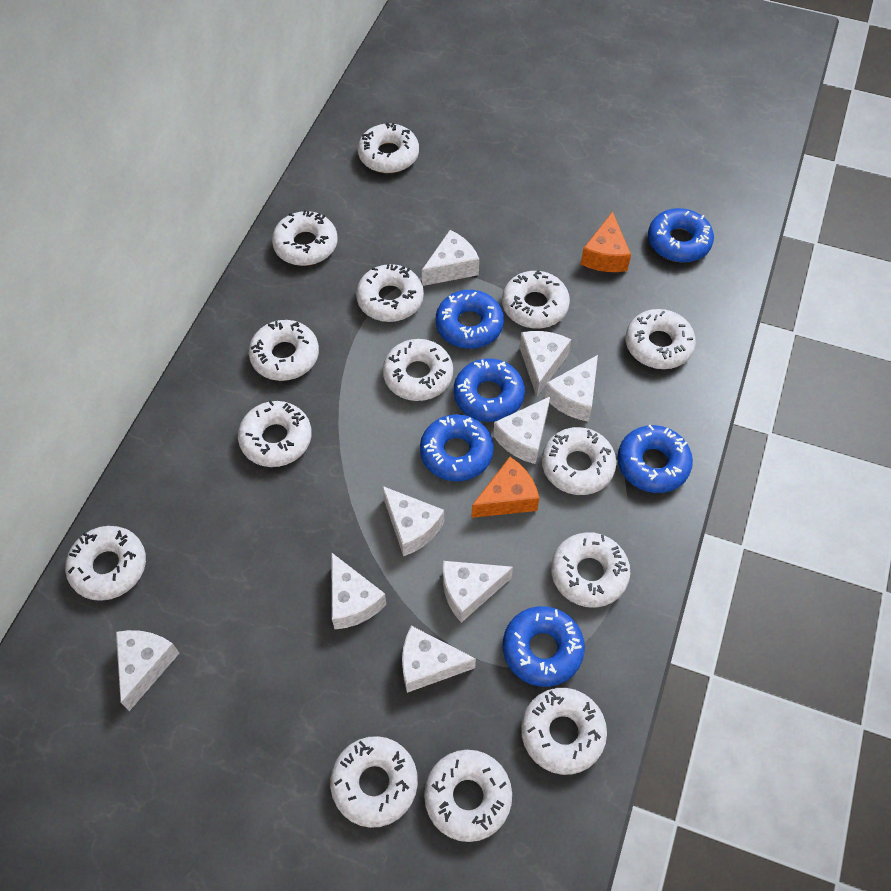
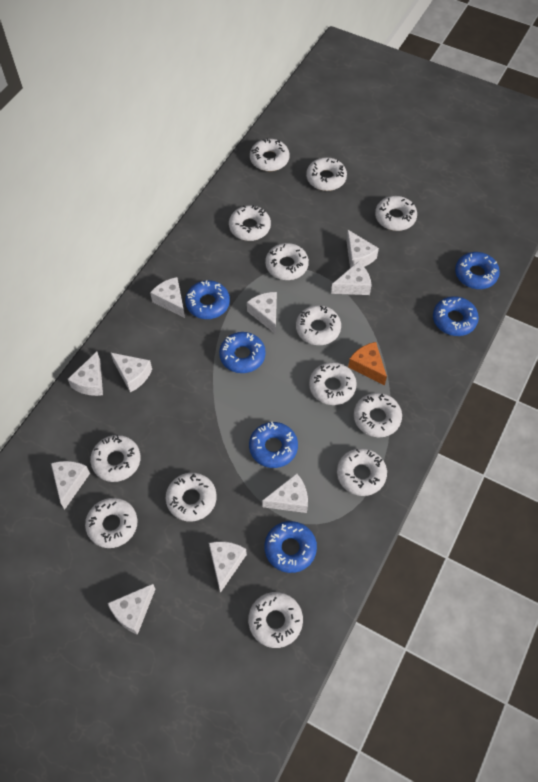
orange cheese: 2 -> 1
white cheese: 9 -> 10
white donut: 14 -> 13

